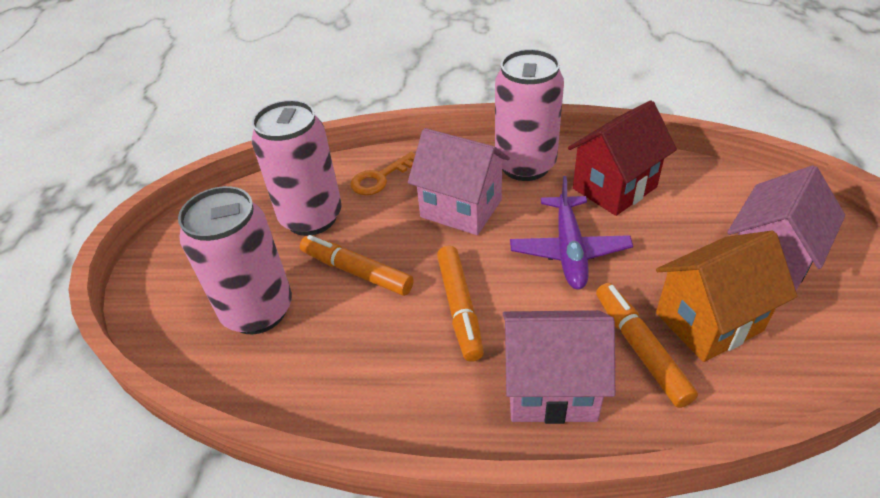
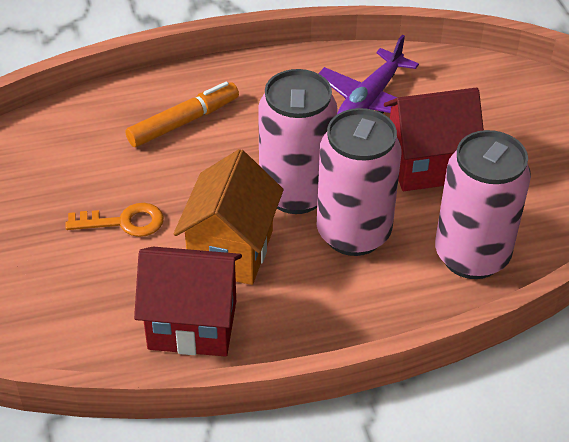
orange marker: 3 -> 1
pink house: 3 -> 0
red house: 1 -> 2

